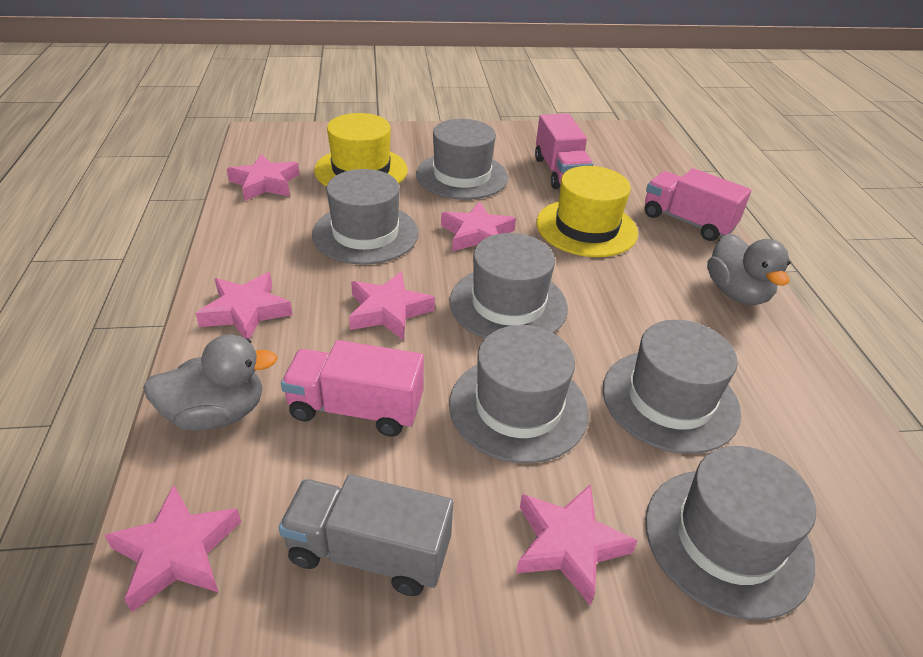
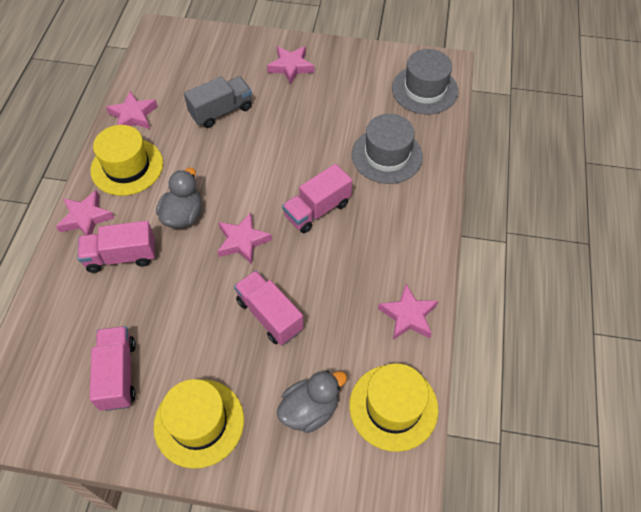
grey hat: 6 -> 2
pink star: 6 -> 5
pink truck: 3 -> 4
yellow hat: 2 -> 3

